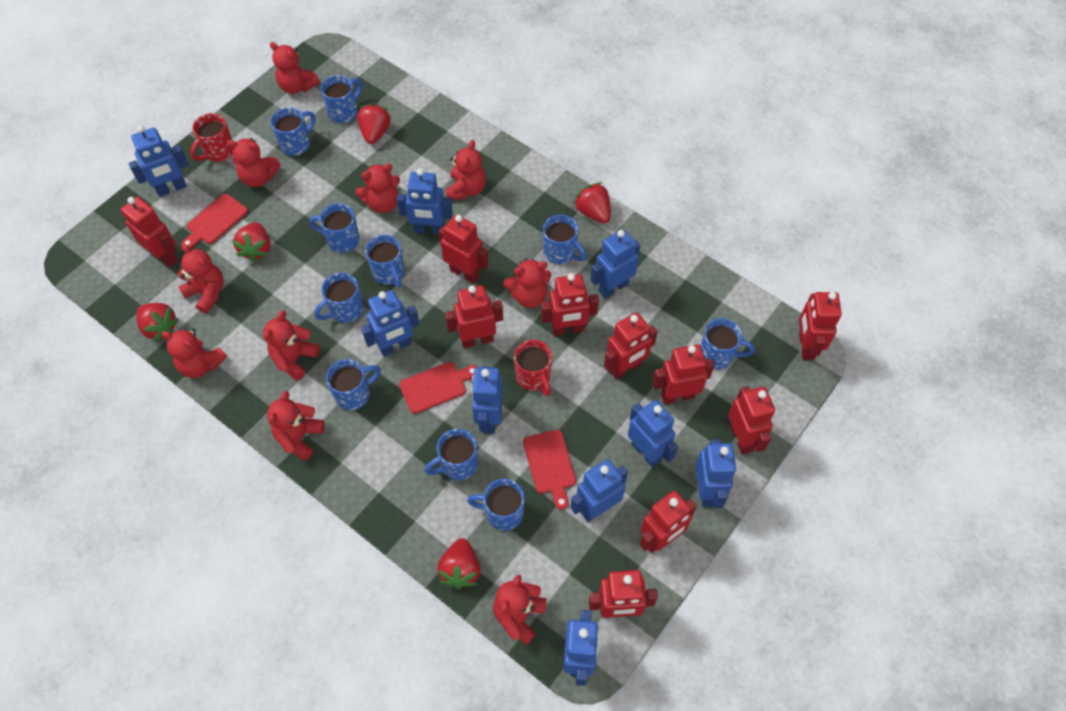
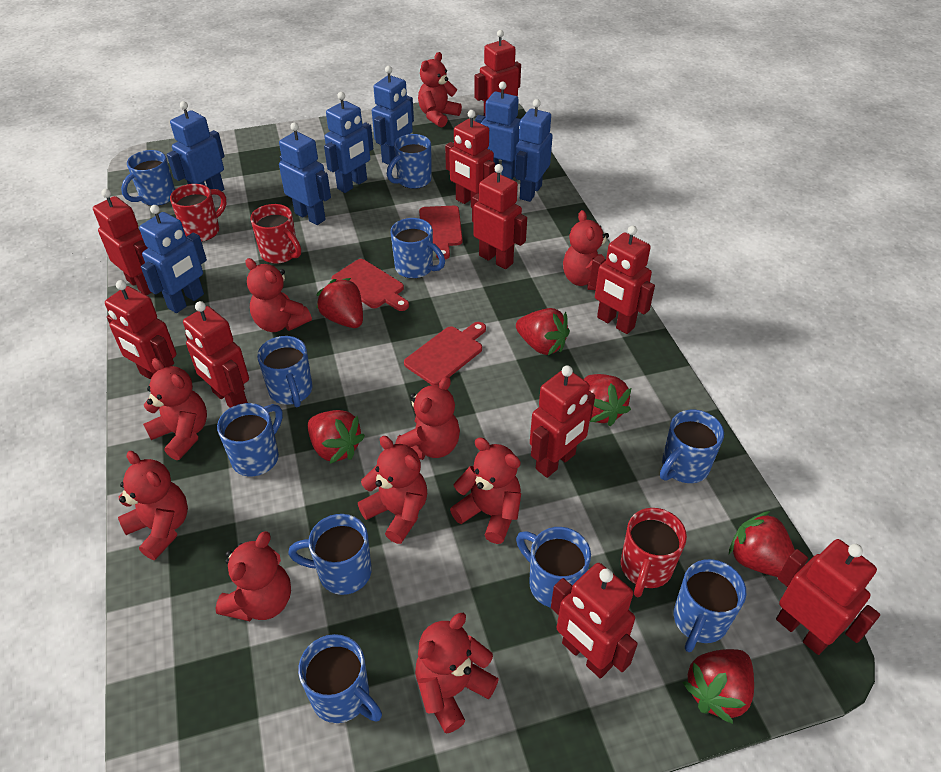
blue robot: 9 -> 7
red mug: 2 -> 3
red strawberry: 5 -> 6

